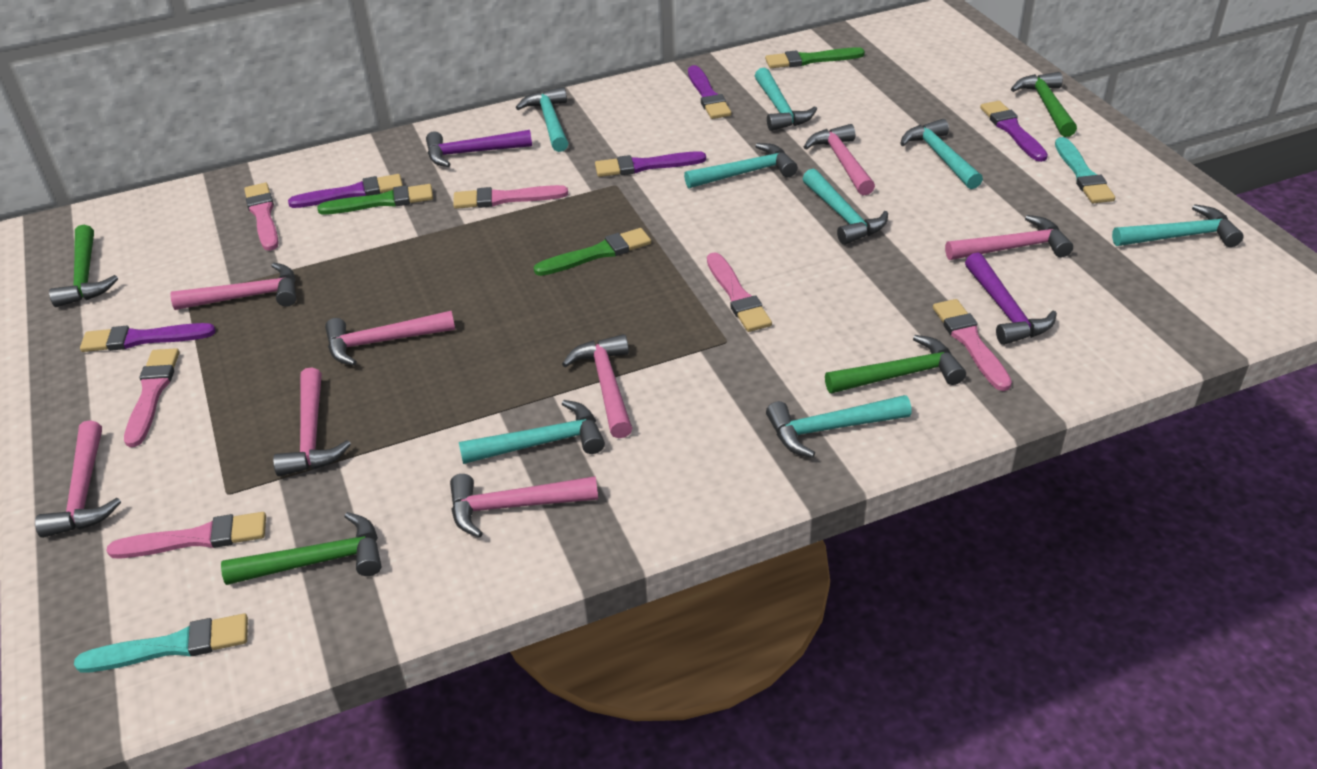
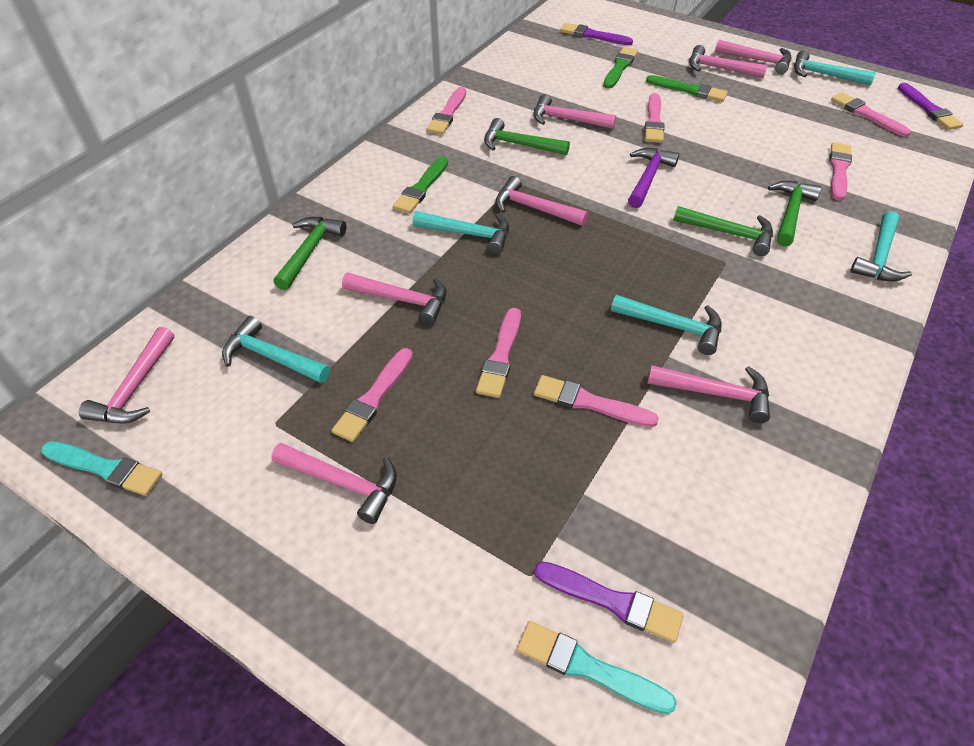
pink brush: 6 -> 7
purple brush: 5 -> 3
purple hammer: 2 -> 1
turquoise hammer: 8 -> 5

